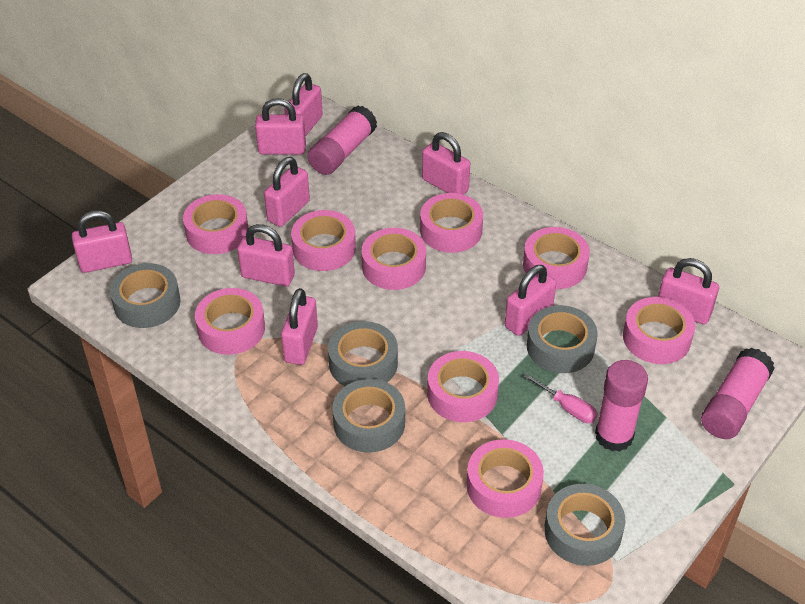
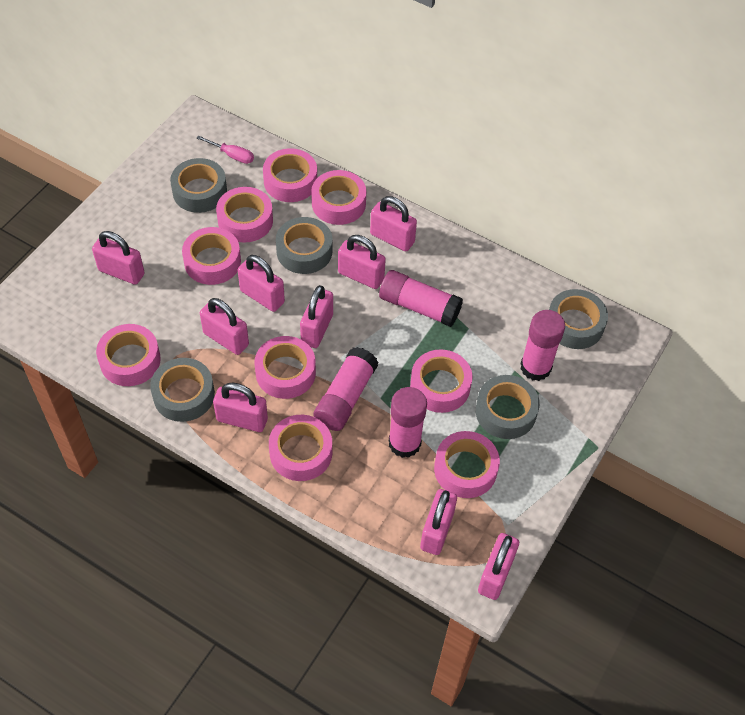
pink glue stick: 3 -> 4

